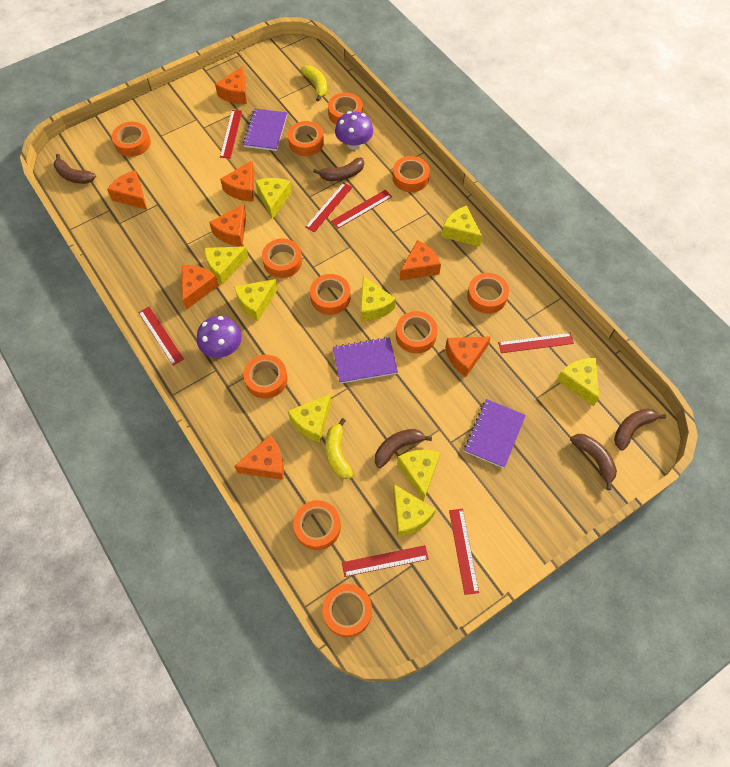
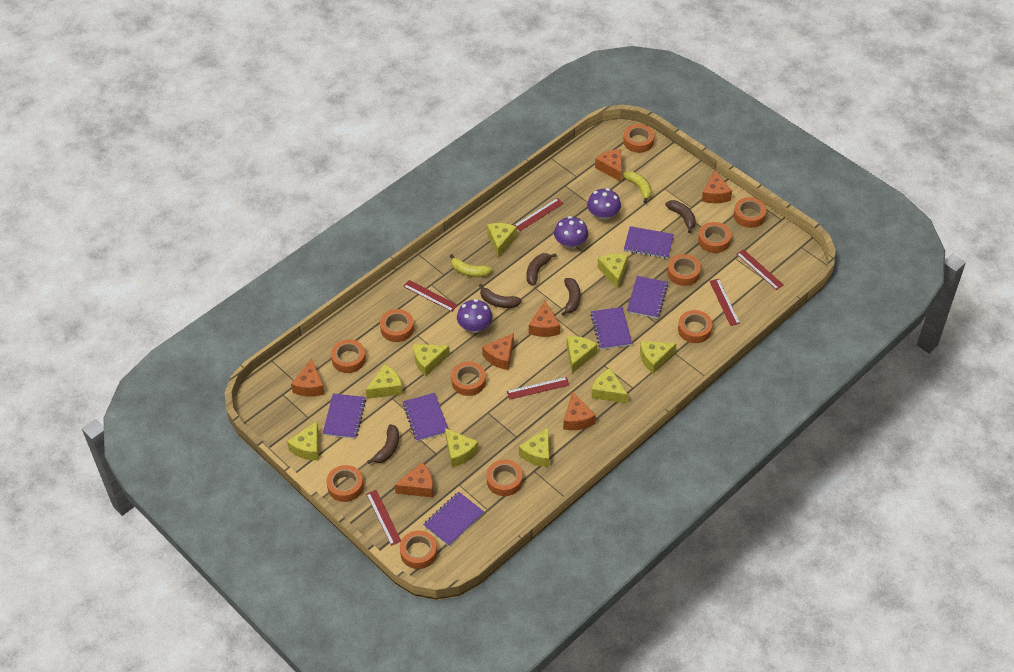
orange cheese: 8 -> 7
purple mushroom: 2 -> 3
purple notebook: 3 -> 6
red ruler: 7 -> 6
yellow cheese: 9 -> 10

